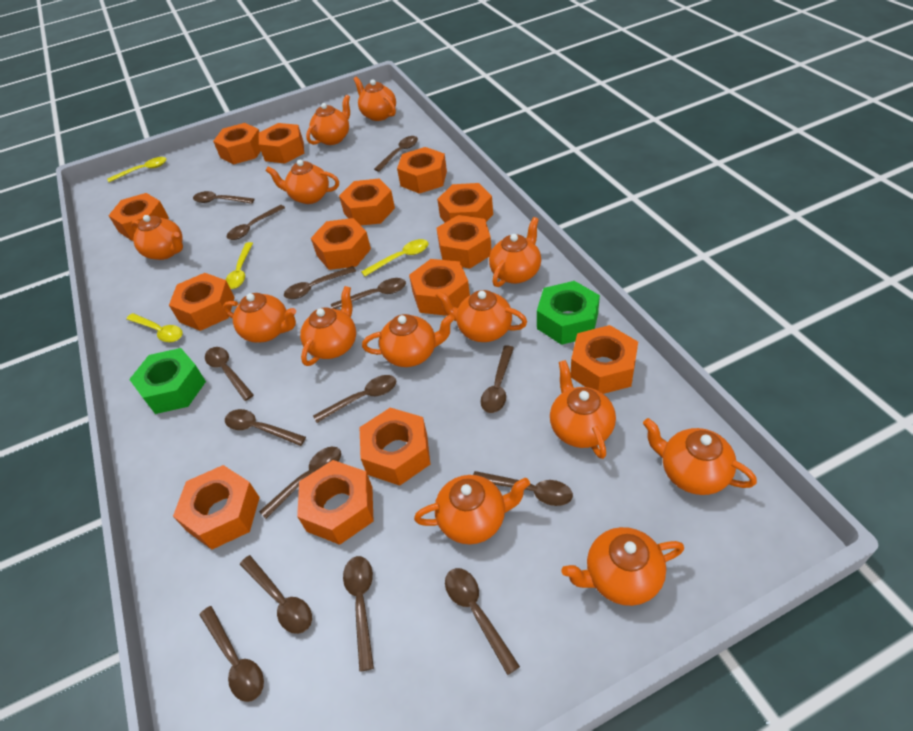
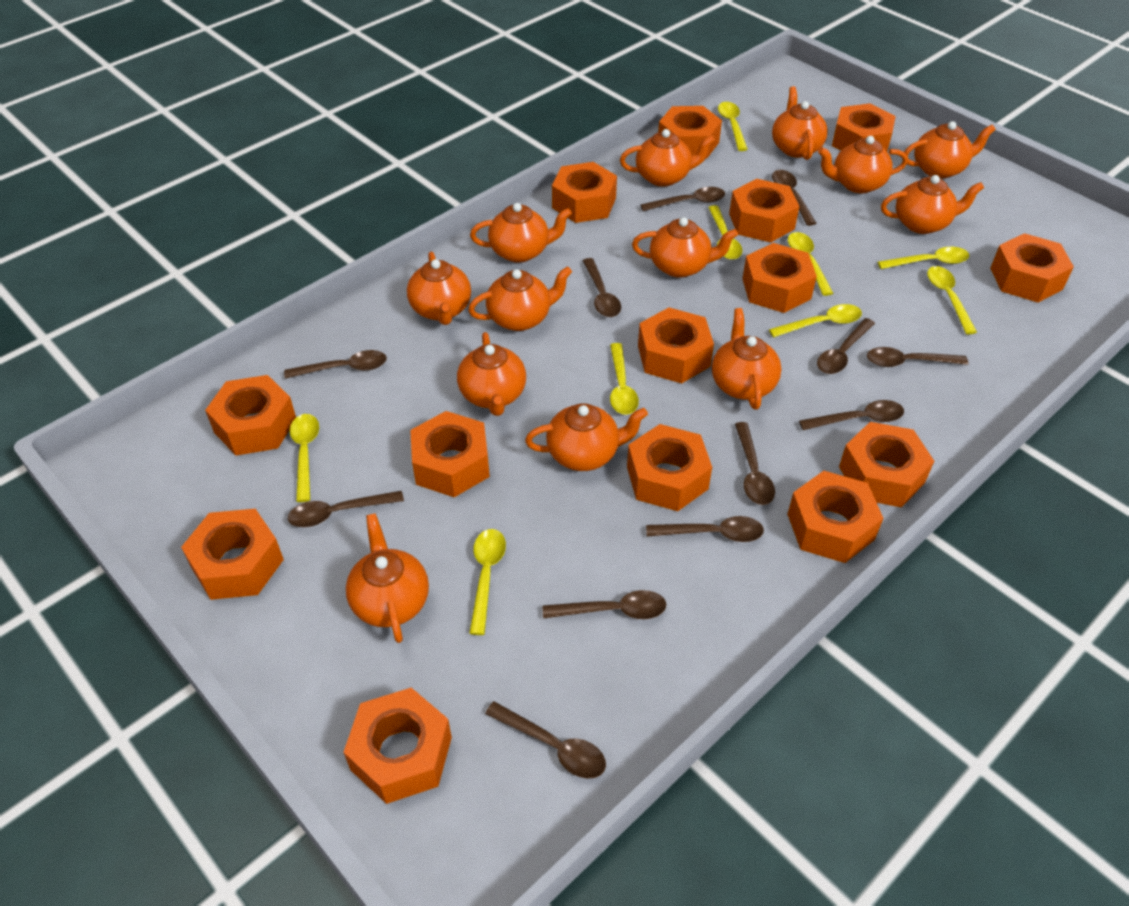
brown spoon: 15 -> 12
green nut: 2 -> 0
yellow spoon: 4 -> 9

